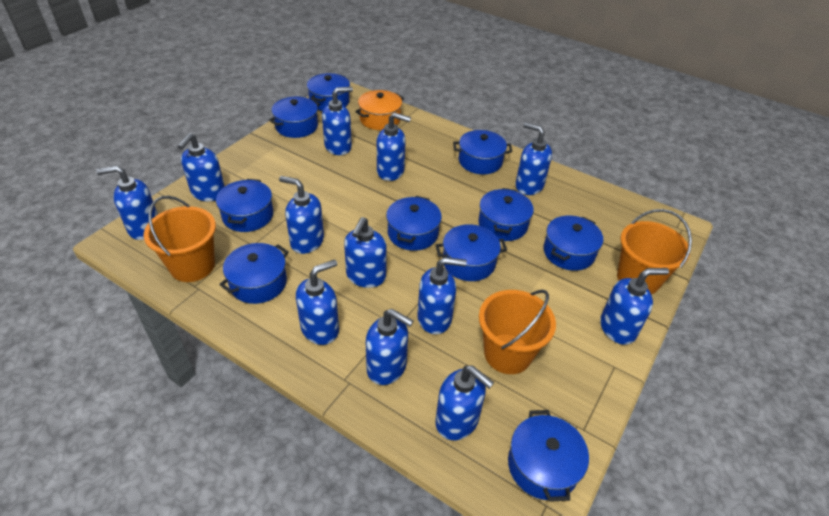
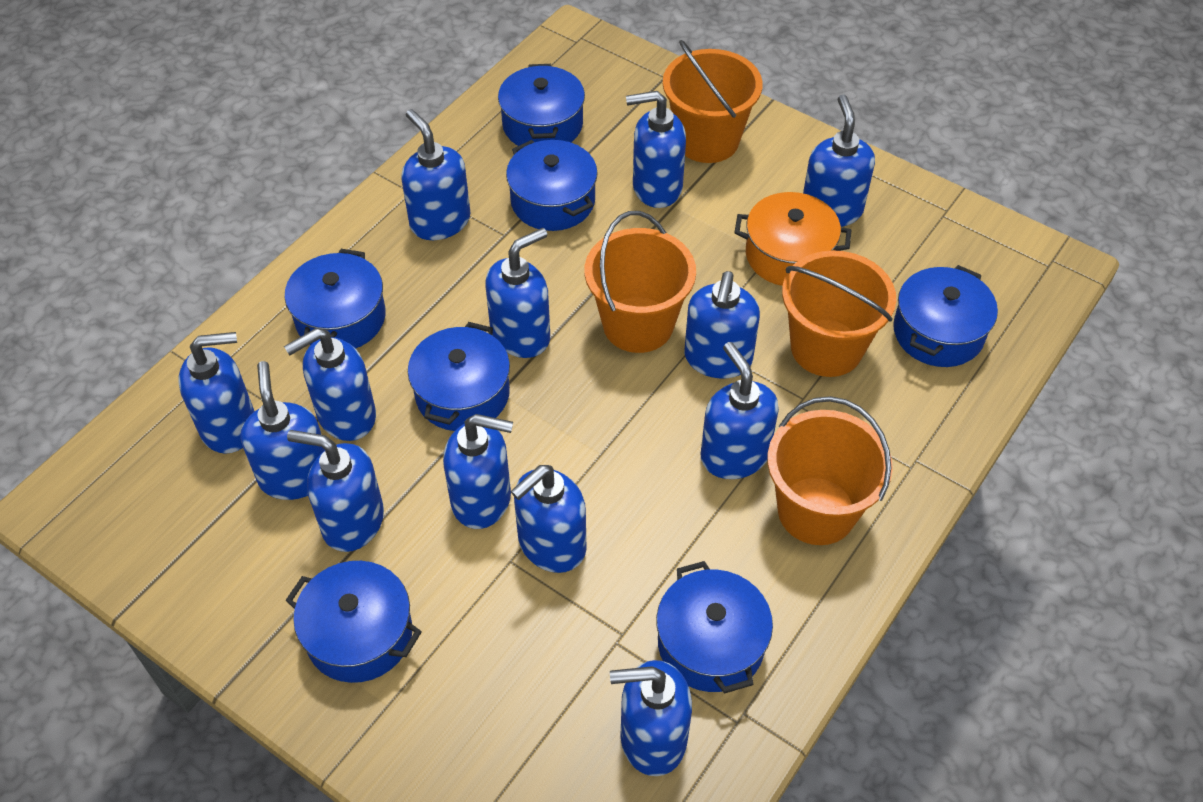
blue pot: 10 -> 7
blue soap dispenser: 12 -> 13
orange bucket: 3 -> 4

